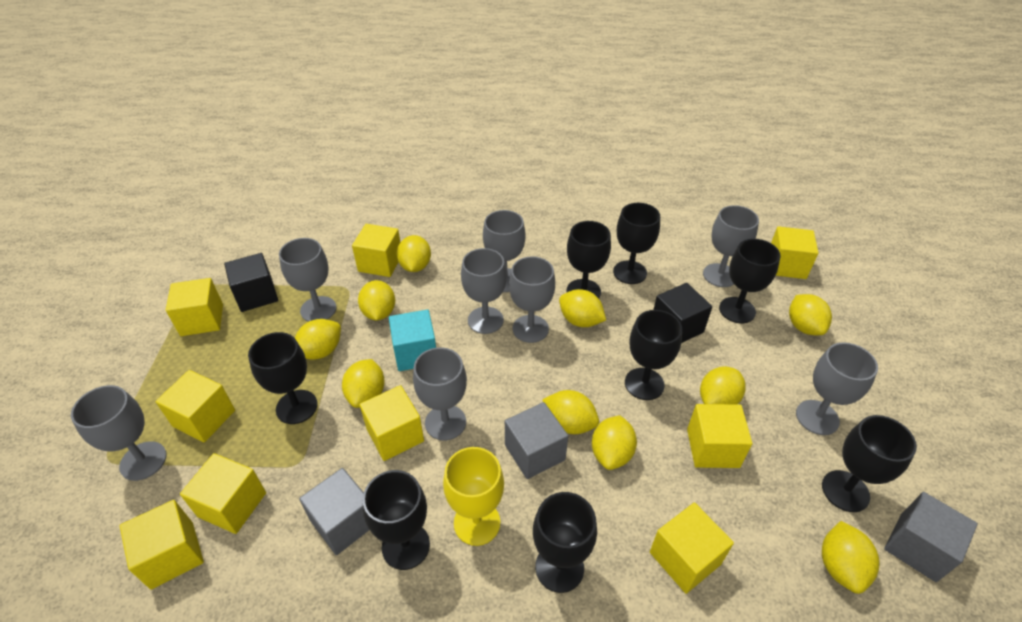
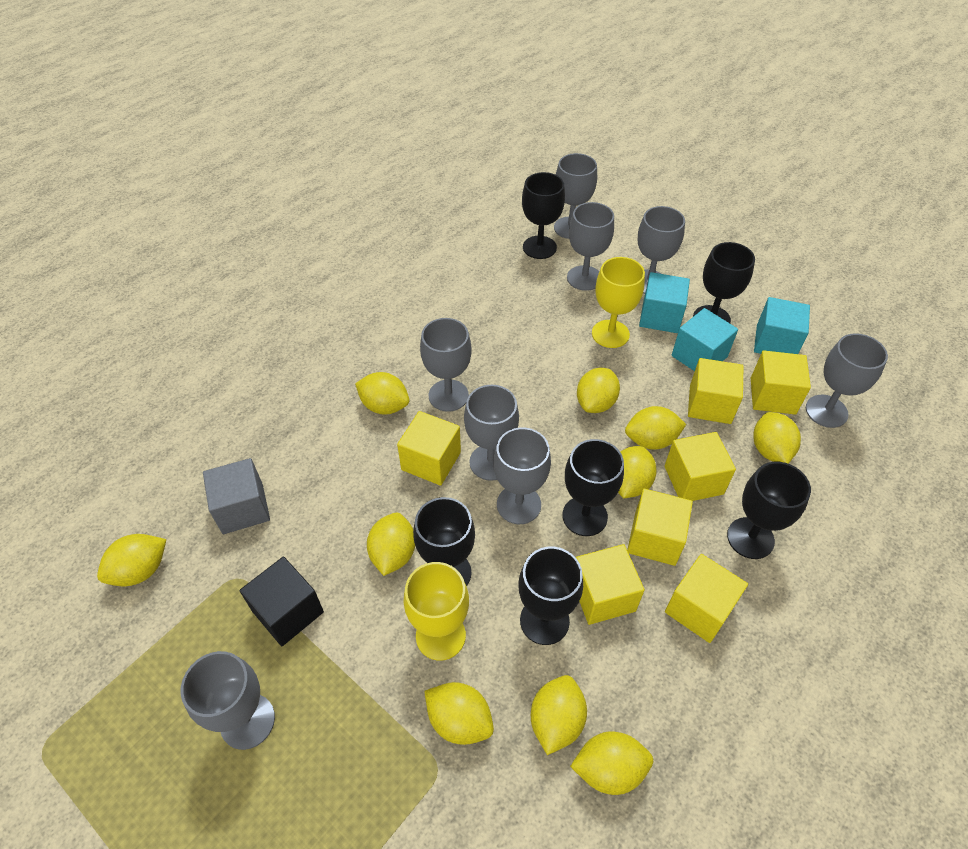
black cube: 2 -> 1
black goblet: 8 -> 6
grey cube: 3 -> 1
turquoise cube: 1 -> 3
yellow cube: 9 -> 7
yellow goblet: 1 -> 2

